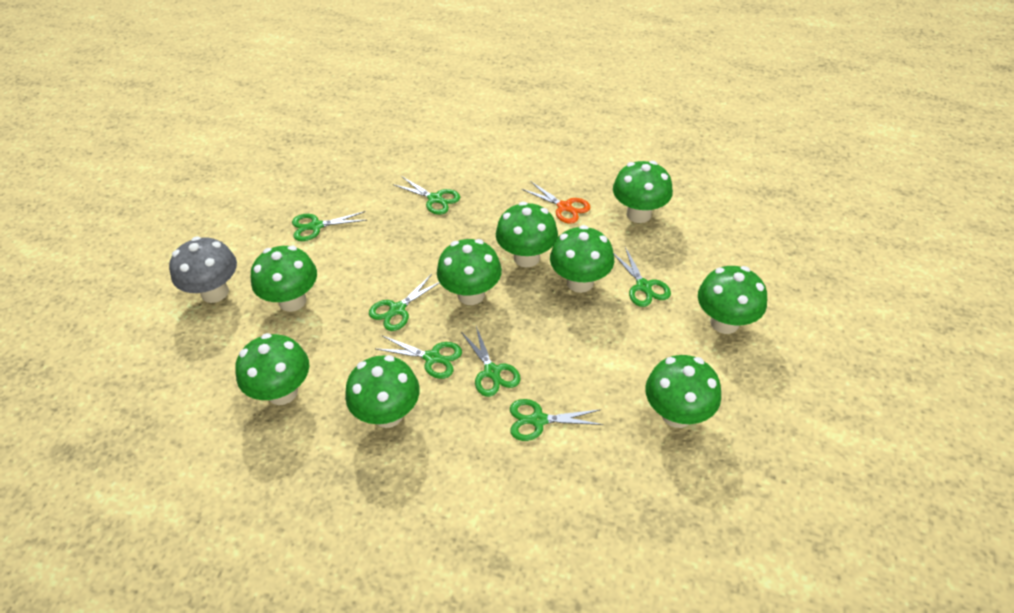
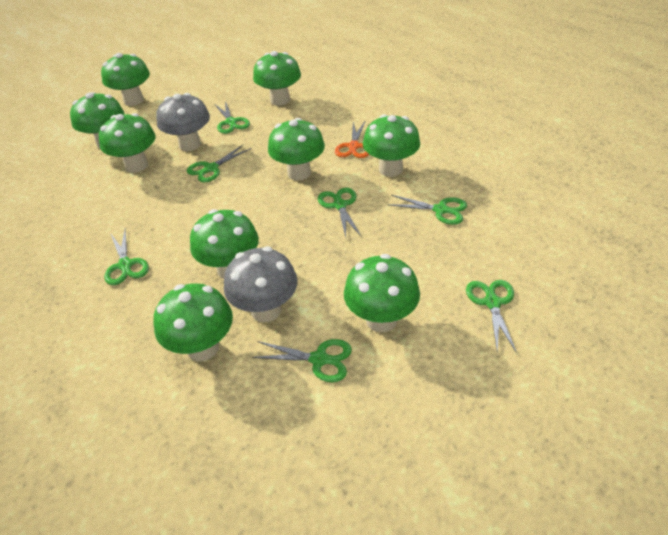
grey mushroom: 1 -> 2

